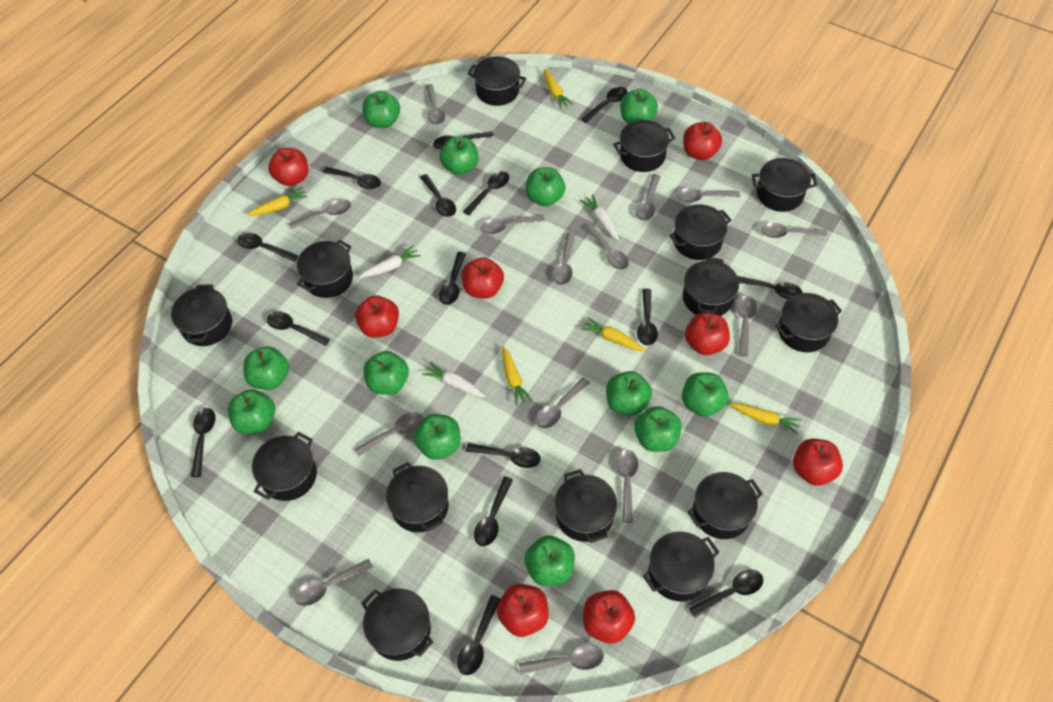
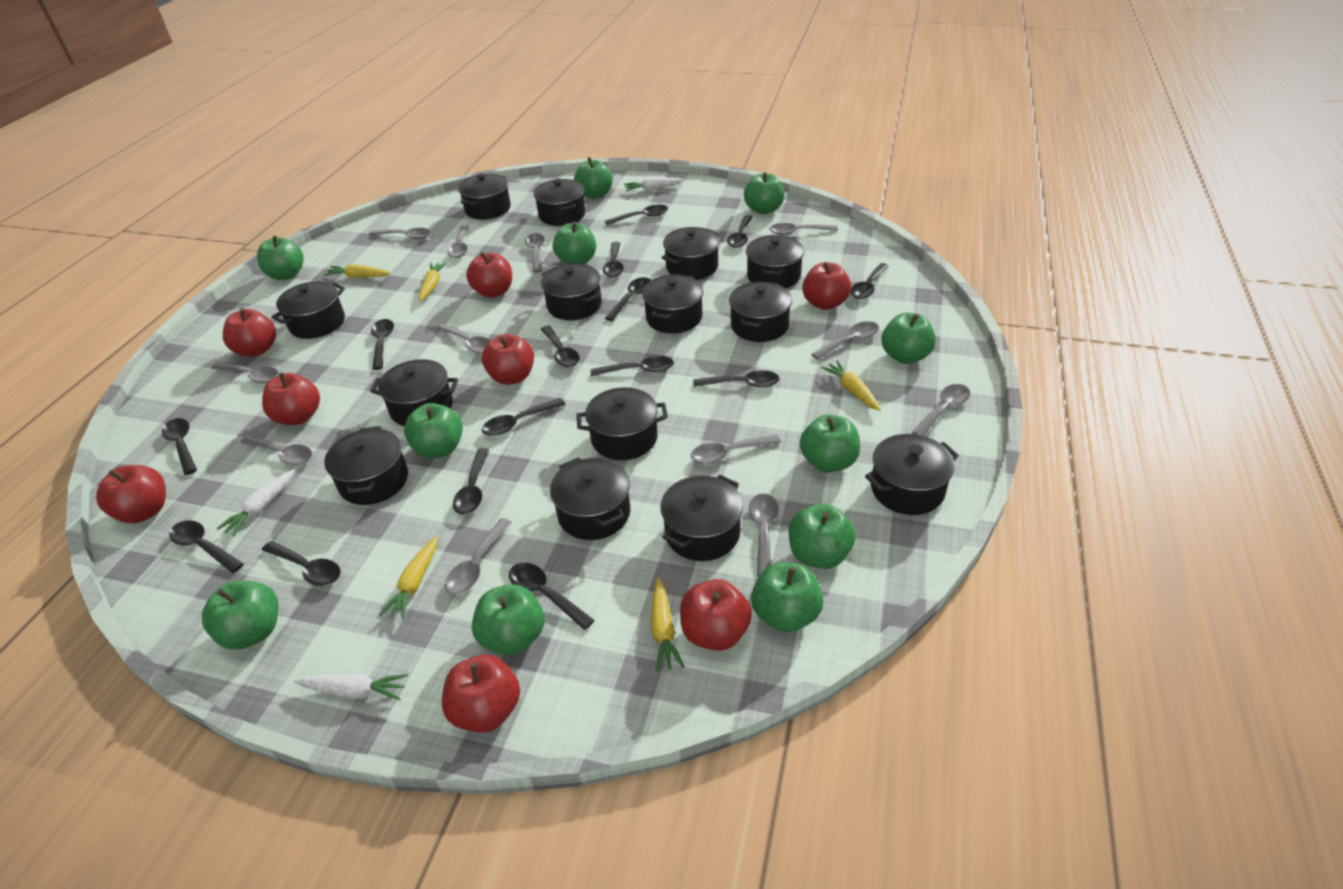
green apple: 12 -> 11
grey spoon: 14 -> 12

